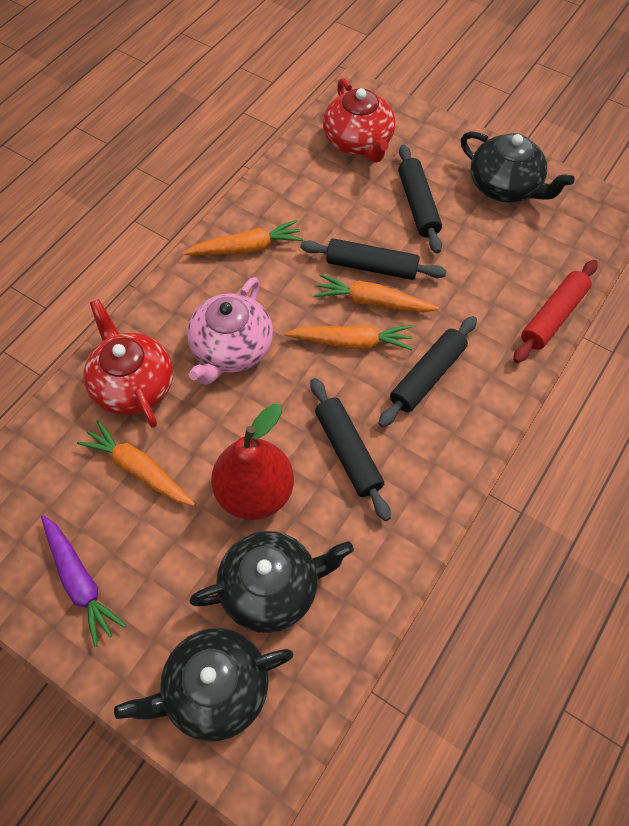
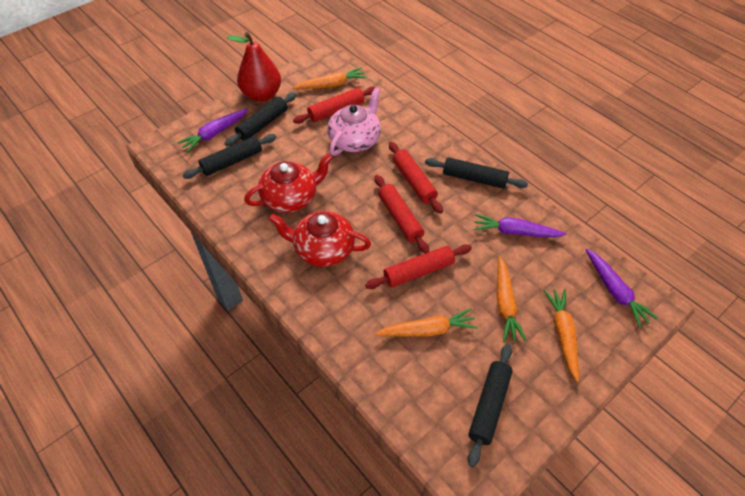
black teapot: 3 -> 0
purple carrot: 1 -> 3
red rolling pin: 1 -> 4

